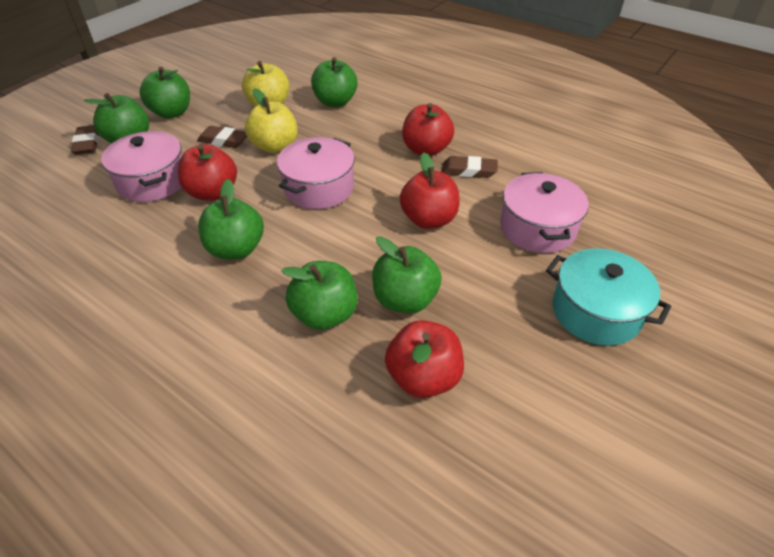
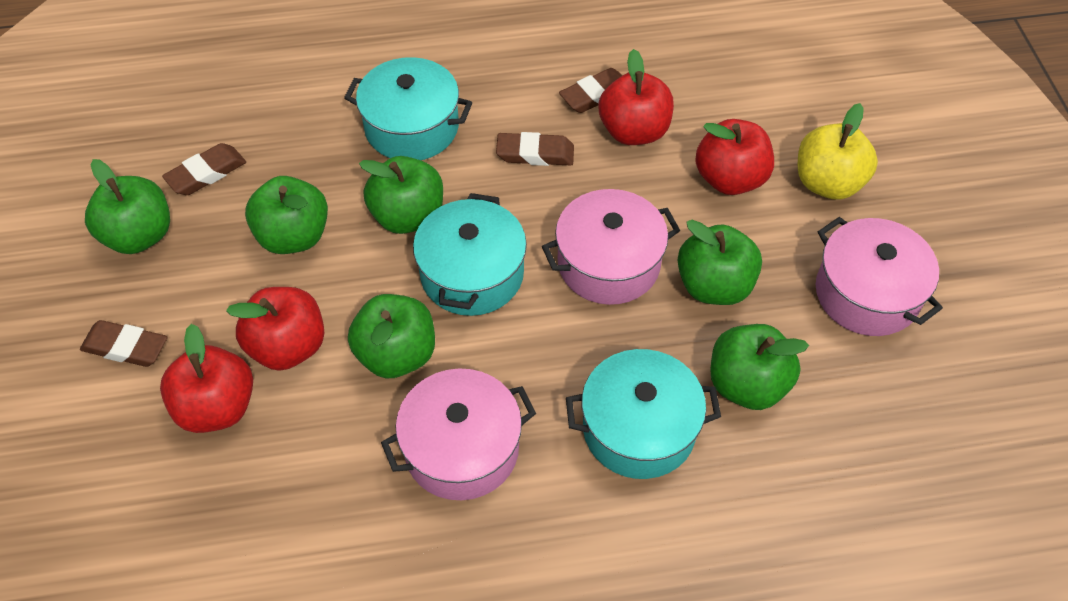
brown eraser: 3 -> 4
turquoise pot: 1 -> 3
yellow apple: 2 -> 1

